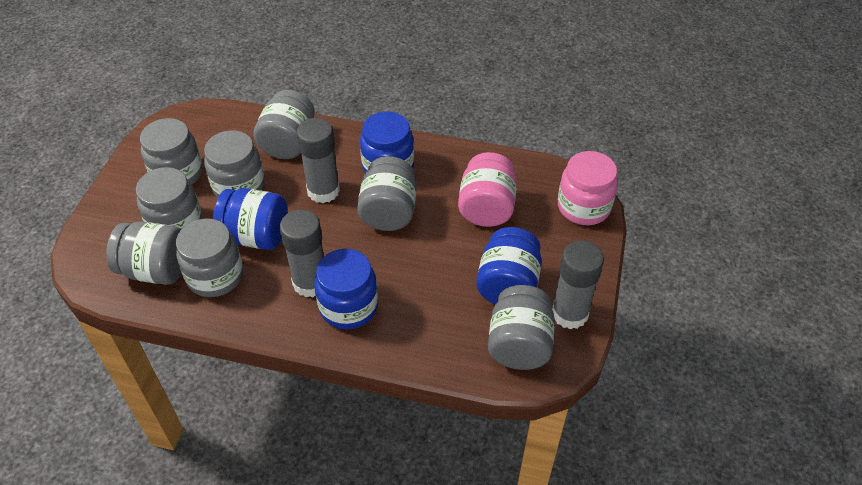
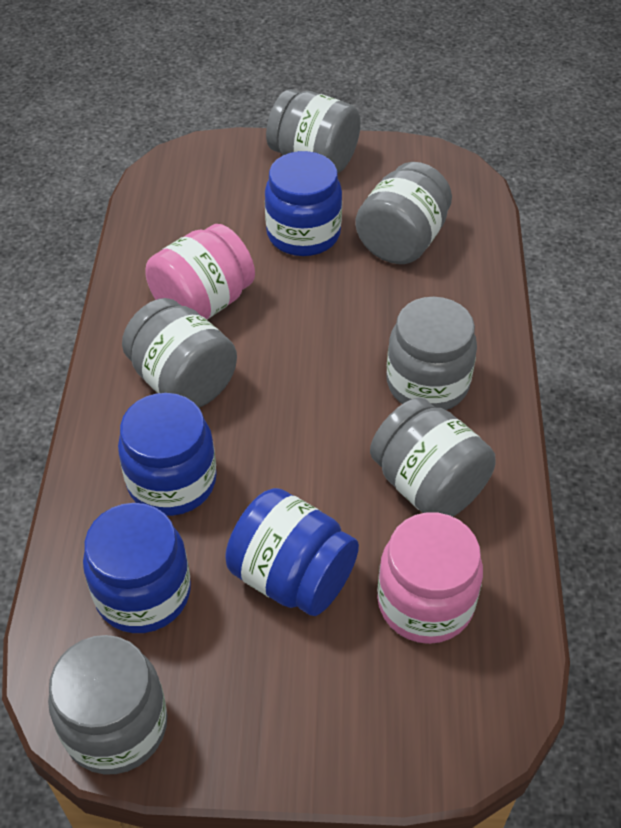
grey glue stick: 3 -> 0
grey jar: 8 -> 6

